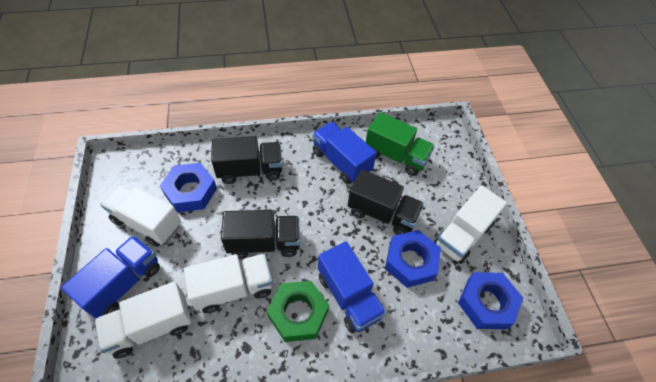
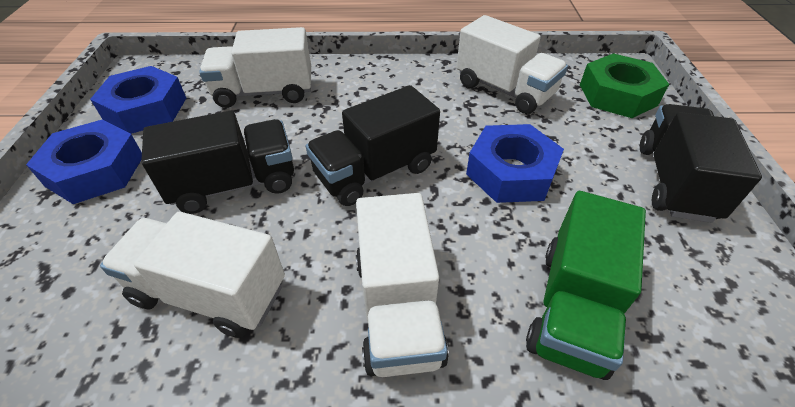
blue truck: 3 -> 0

